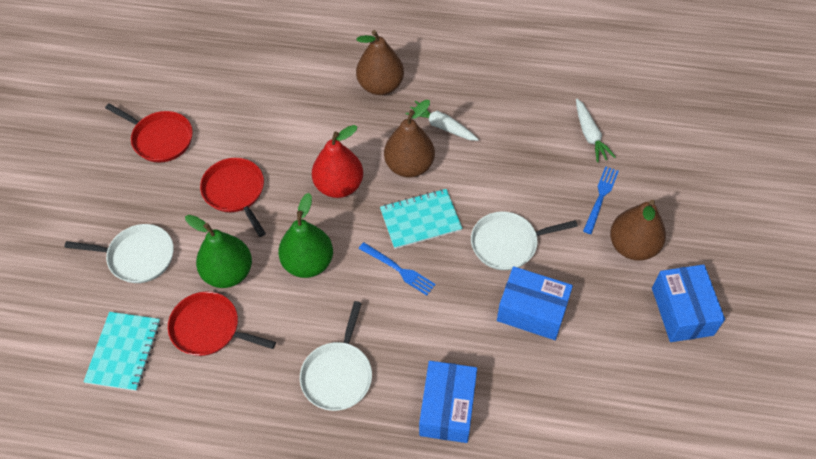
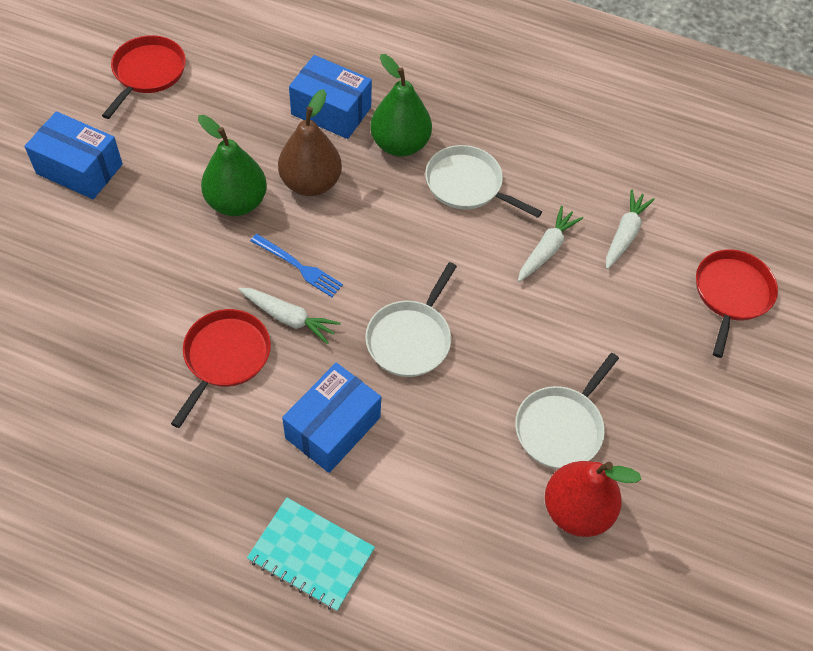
blue fork: 2 -> 1
brown pear: 3 -> 1
turquoise notebook: 2 -> 1
white carrot: 2 -> 3

